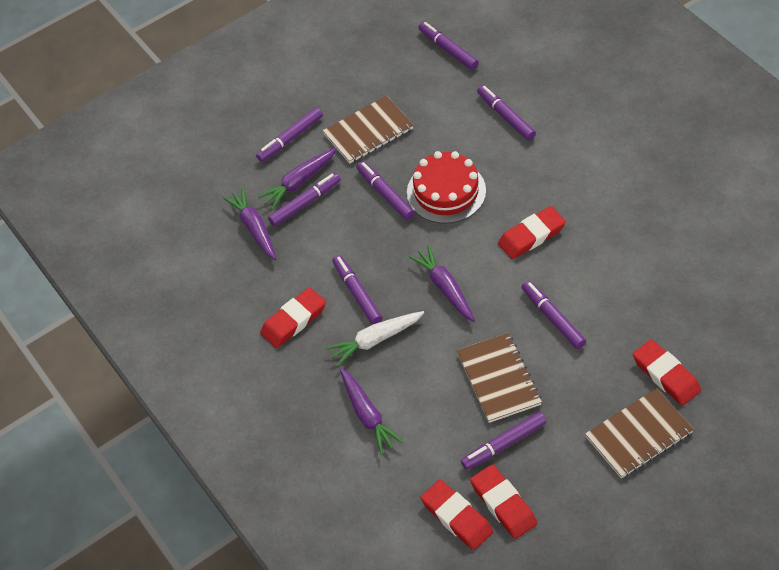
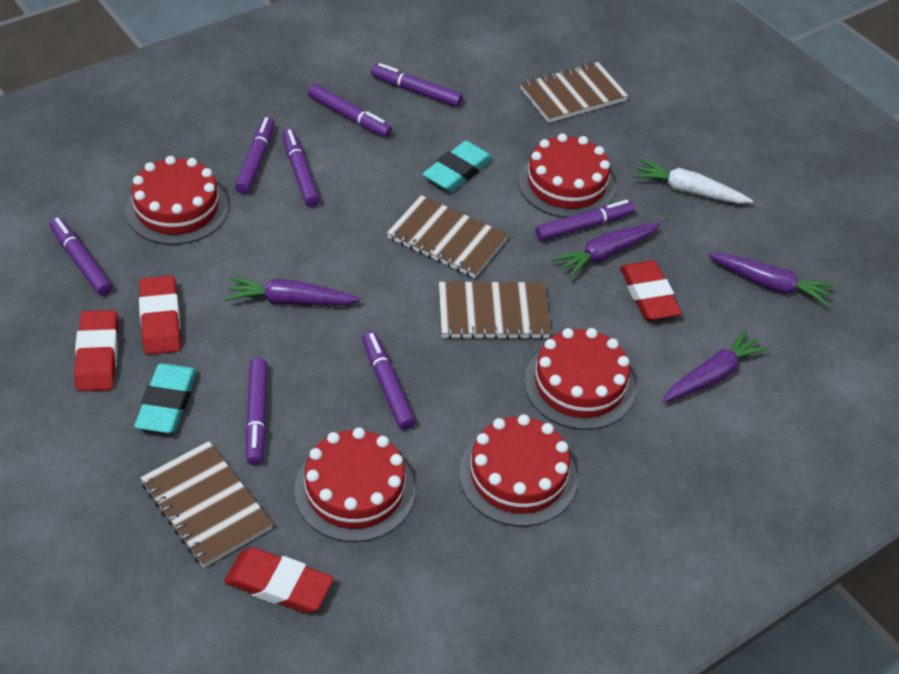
brown notebook: 3 -> 4
red cake: 1 -> 5
red eraser: 5 -> 4
turquoise eraser: 0 -> 2

